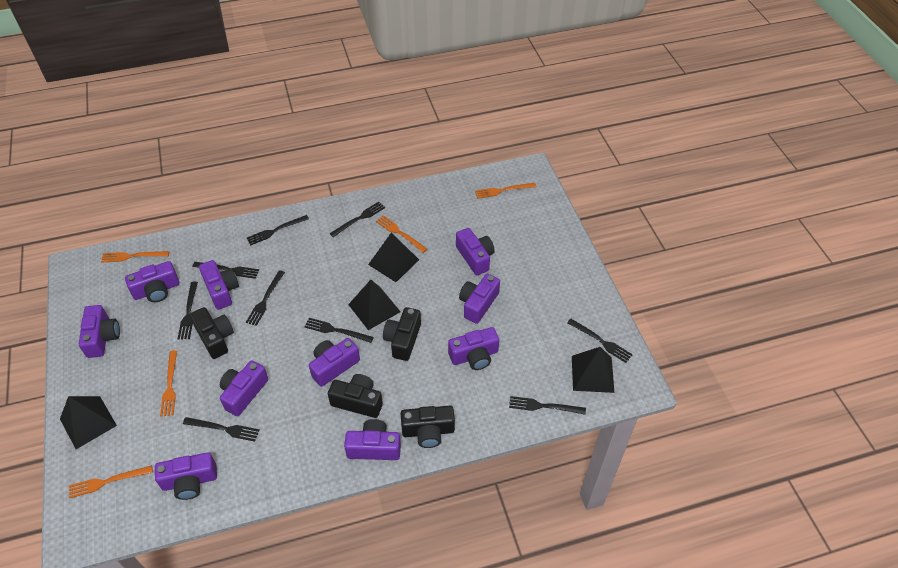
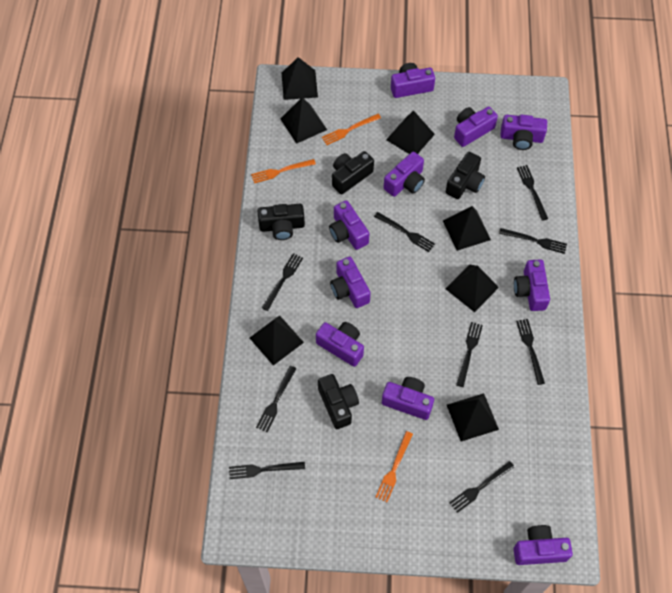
black pyramid: 4 -> 7
orange fork: 5 -> 3

